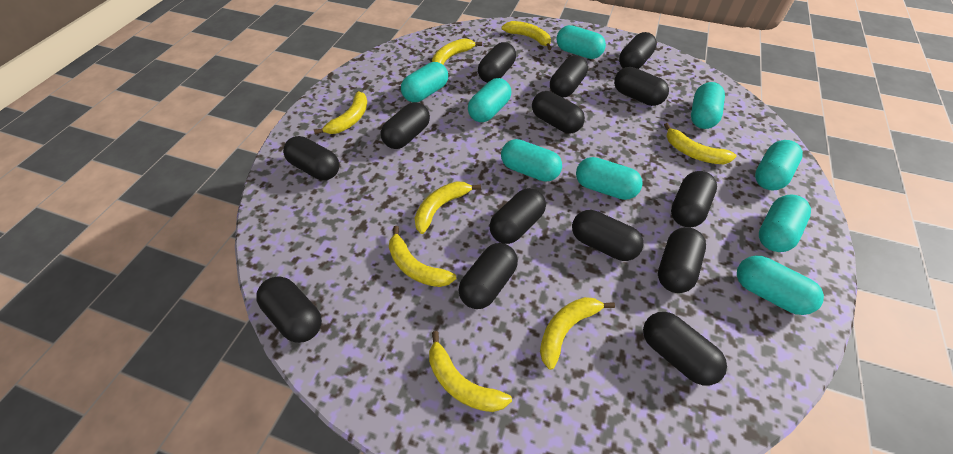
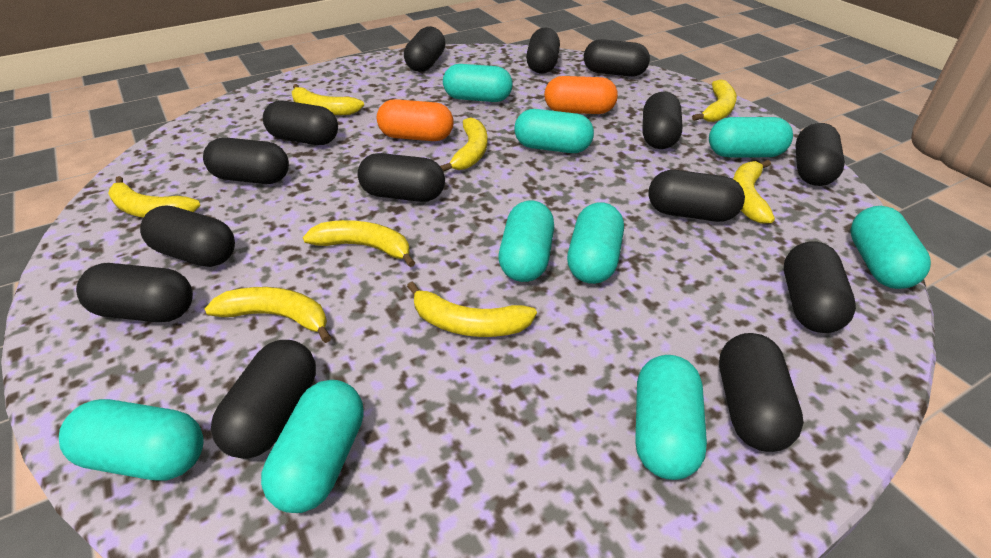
orange capsule: 0 -> 2

